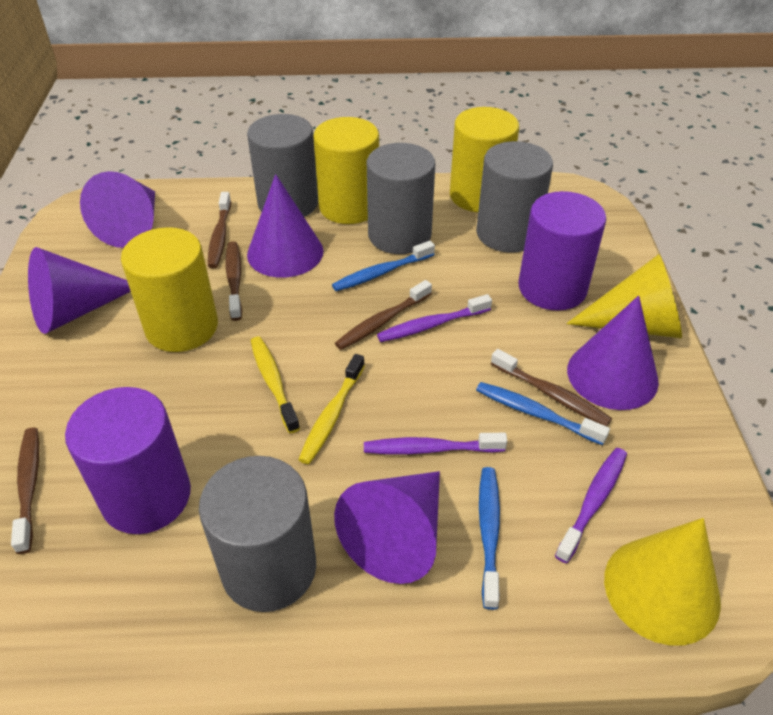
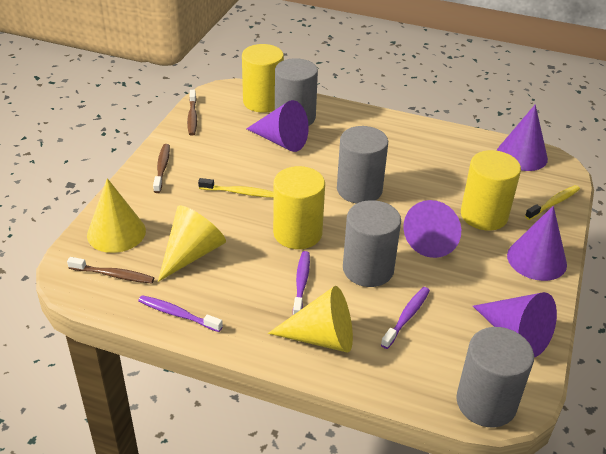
blue toothbrush: 3 -> 0
brown toothbrush: 5 -> 3
purple cylinder: 2 -> 0
yellow cone: 2 -> 3

